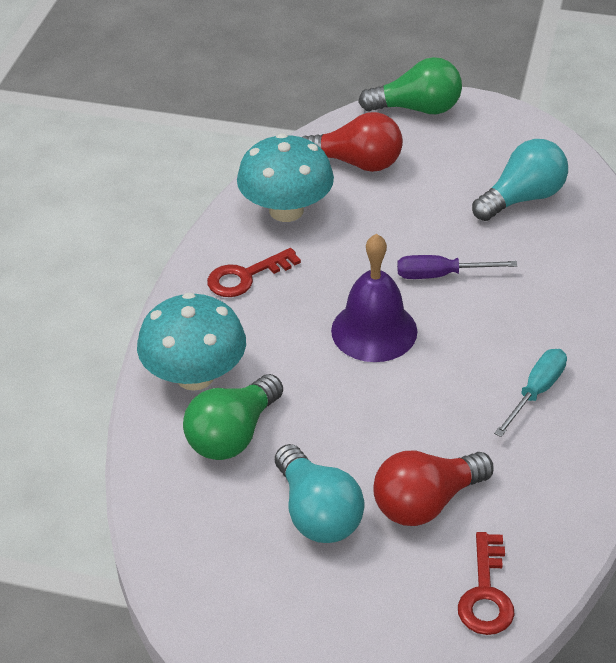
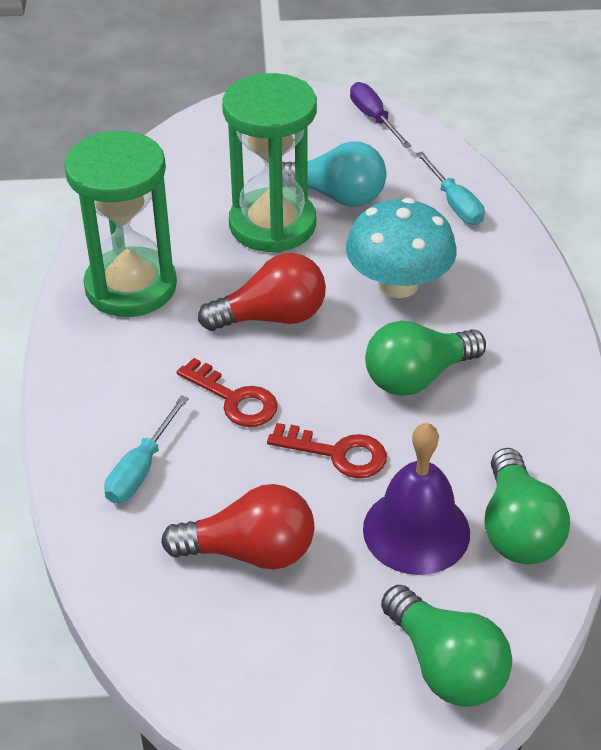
green hourglass: 0 -> 2
green light bulb: 2 -> 3
turquoise light bulb: 2 -> 1
turquoise mushroom: 2 -> 1
turquoise screwdriver: 1 -> 2

